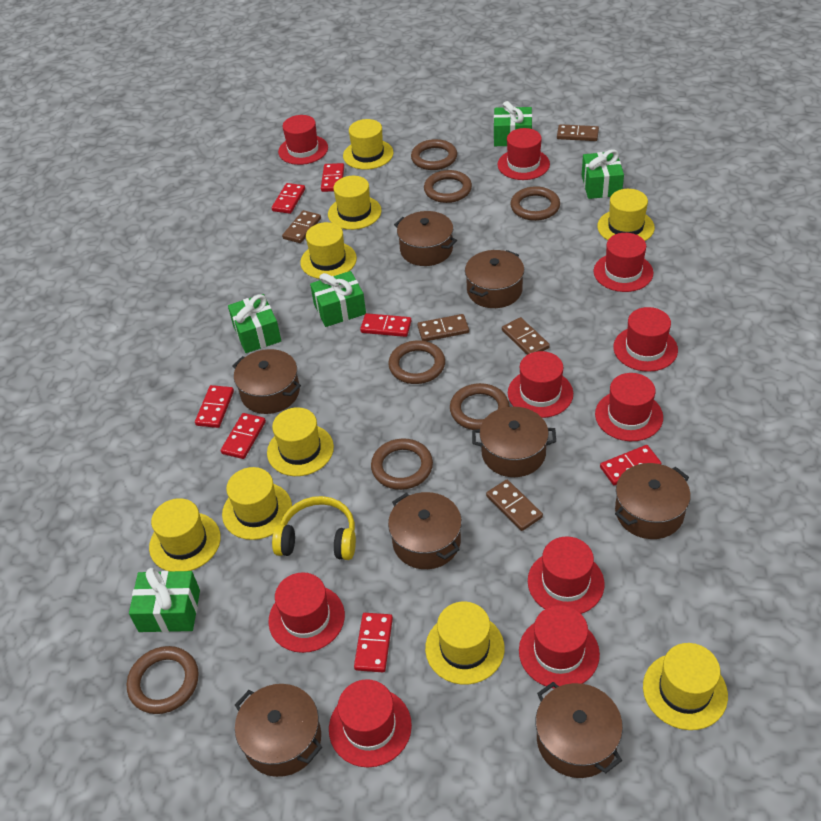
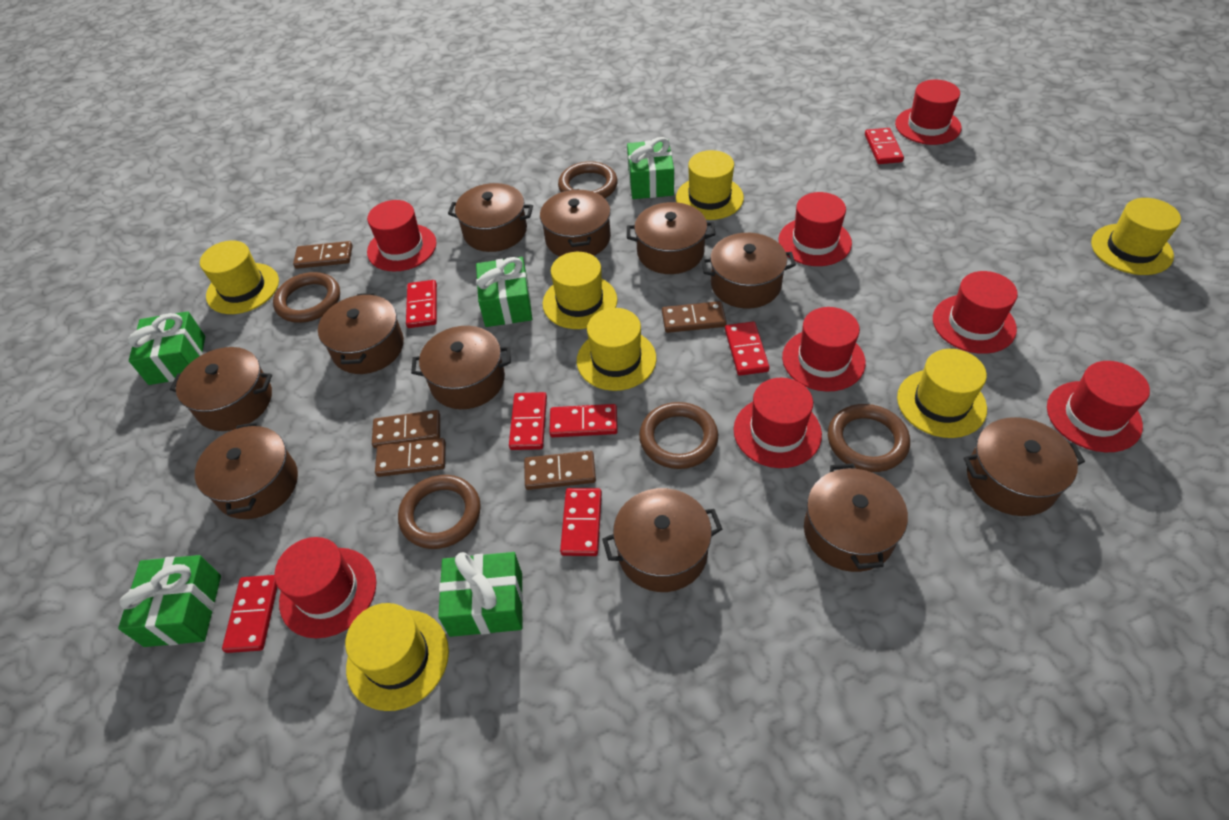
brown pot: 8 -> 11
brown ring: 7 -> 5
red hat: 10 -> 8
yellow hat: 9 -> 7
yellow headphones: 1 -> 0

